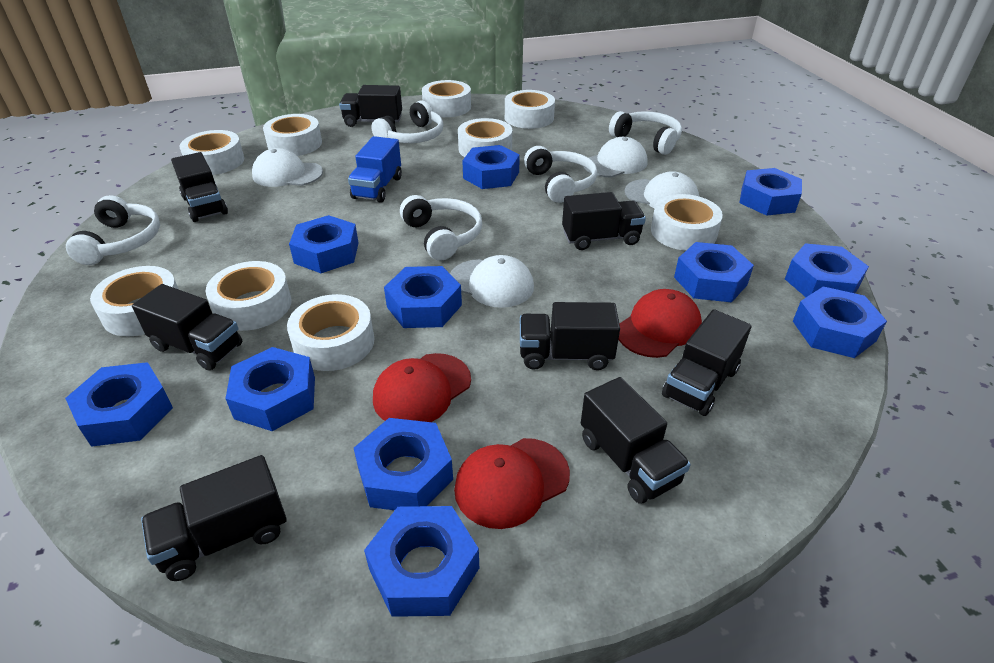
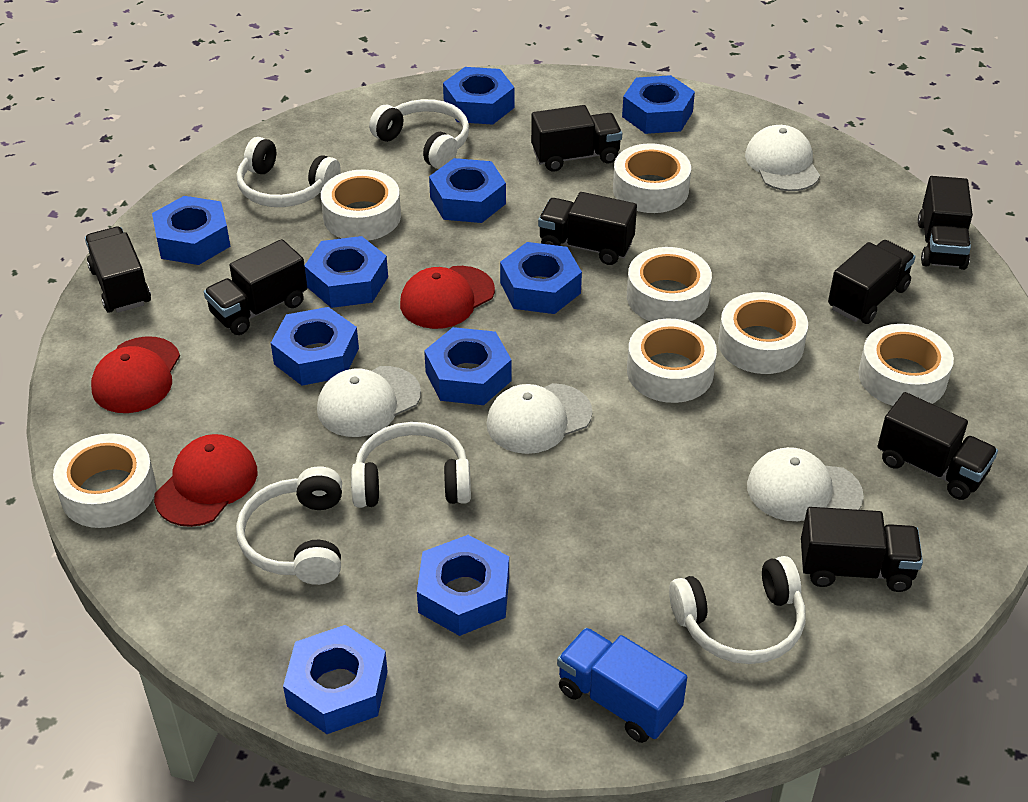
blue nut: 11 -> 10
white tape: 9 -> 7

